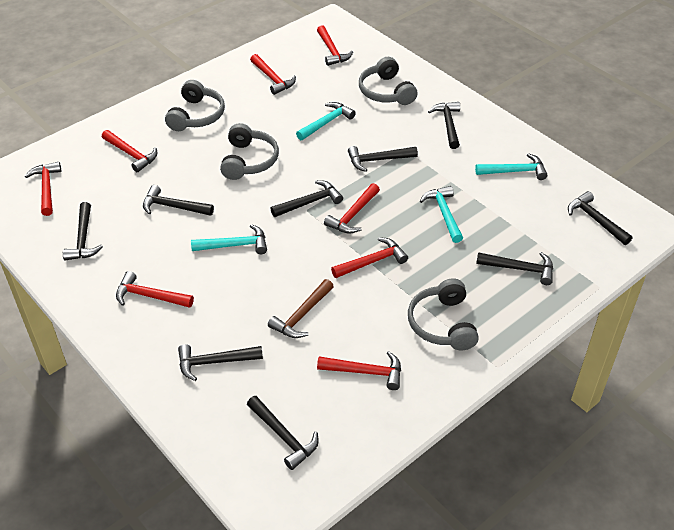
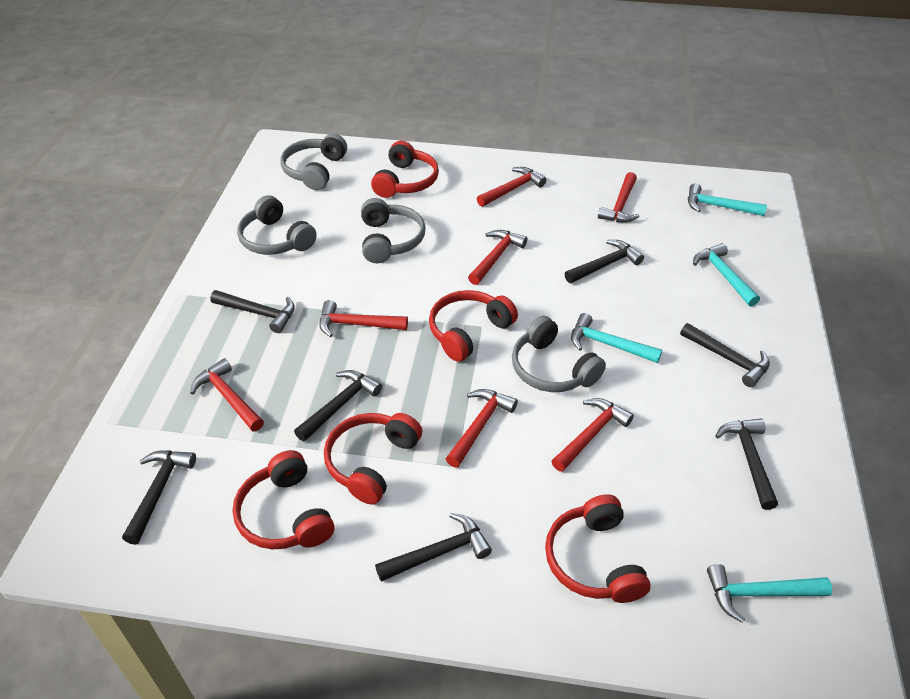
black hammer: 9 -> 7
brown hammer: 1 -> 0
red hammer: 8 -> 7
red headphones: 0 -> 5

